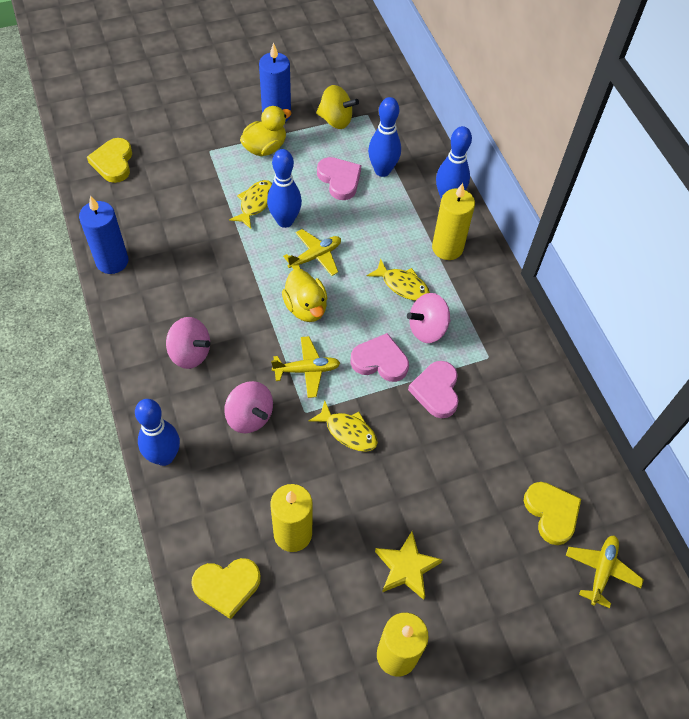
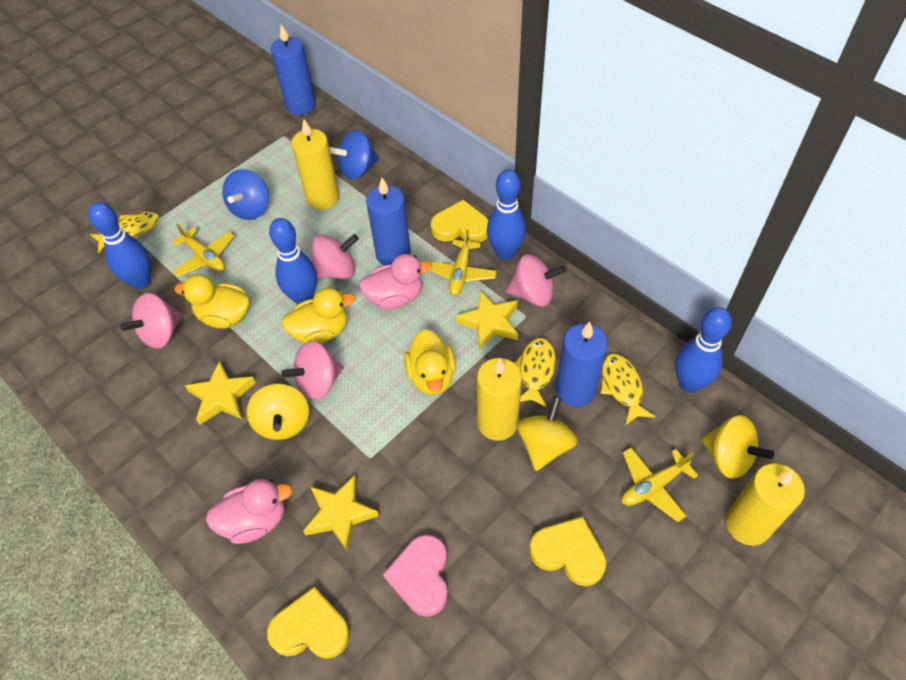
blue candle: 2 -> 3
blue spinning top: 0 -> 2
pink duck: 0 -> 2
pink heart: 3 -> 1
pink spinning top: 3 -> 4
yellow duck: 2 -> 3
yellow spinning top: 1 -> 3
yellow star: 1 -> 3

